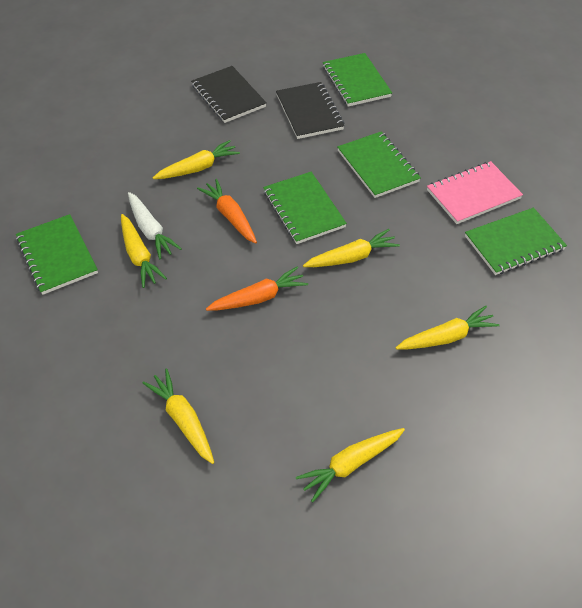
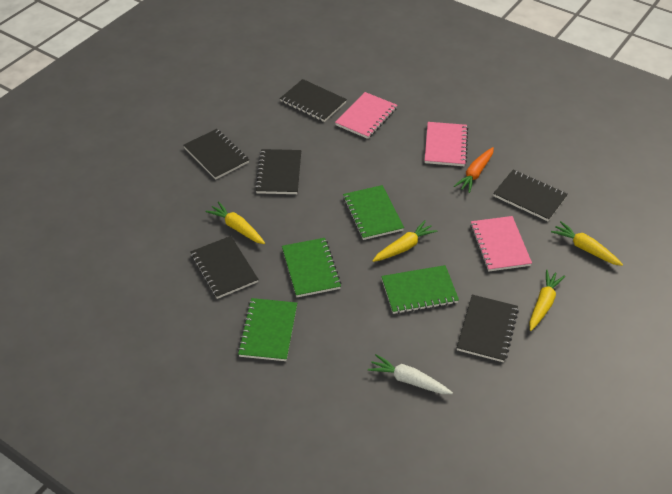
black notebook: 2 -> 6
green notebook: 5 -> 4
orange carrot: 2 -> 1
pink notebook: 1 -> 3
yellow carrot: 6 -> 4

